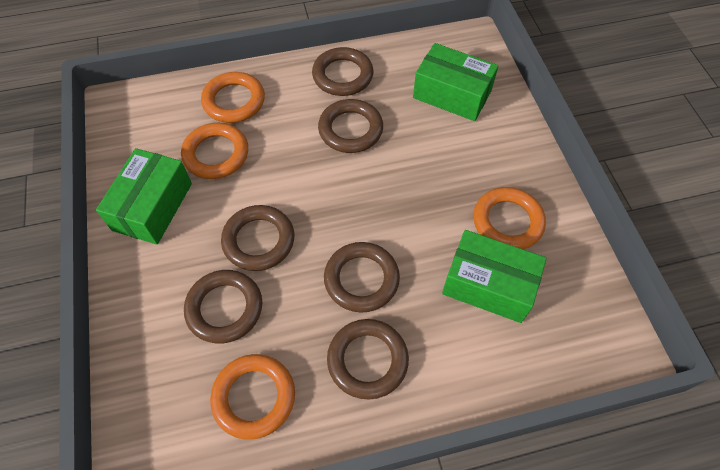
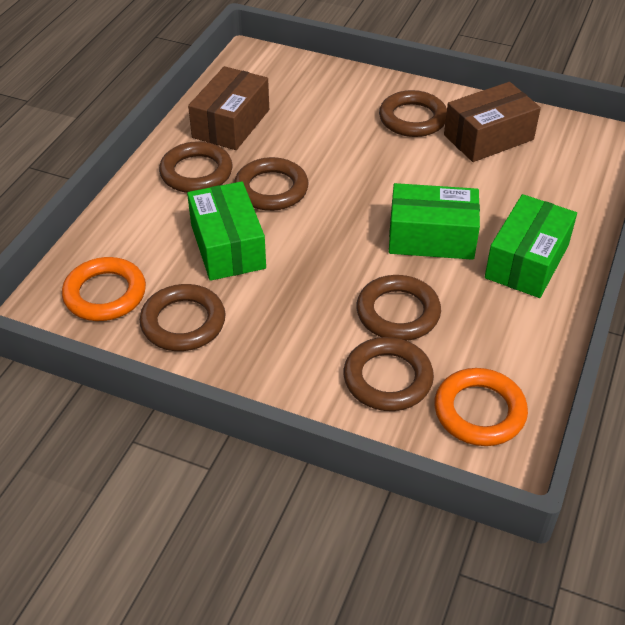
brown box: 0 -> 2
orange ring: 4 -> 2

